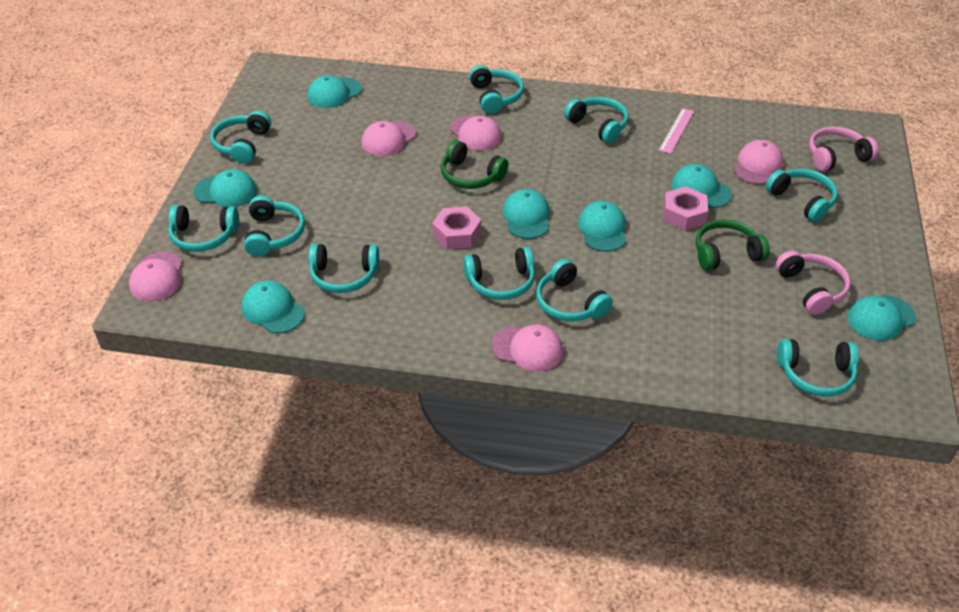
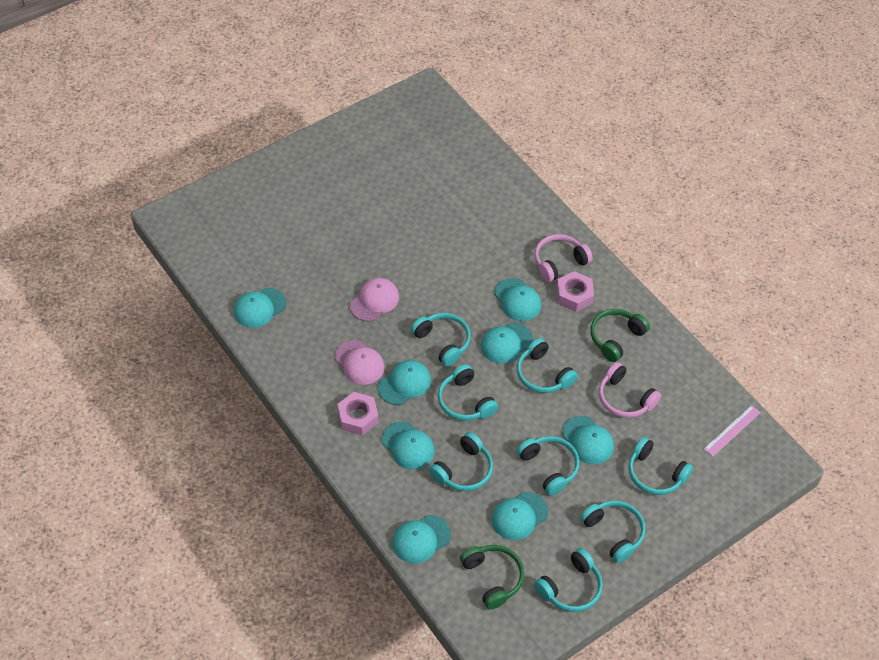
pink cap: 5 -> 2
turquoise cap: 7 -> 8
turquoise headphones: 10 -> 8

